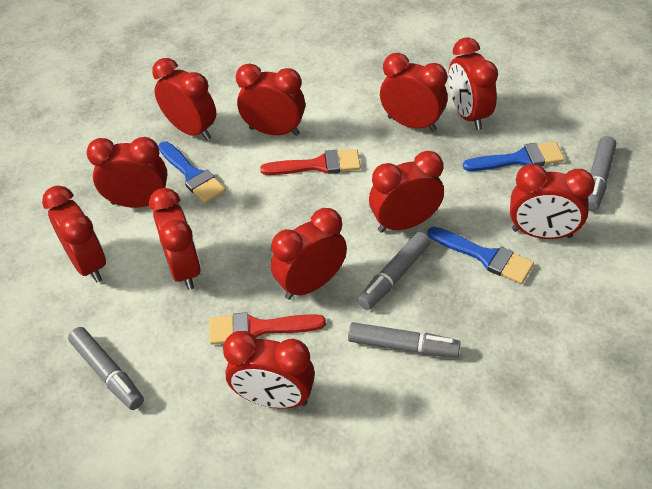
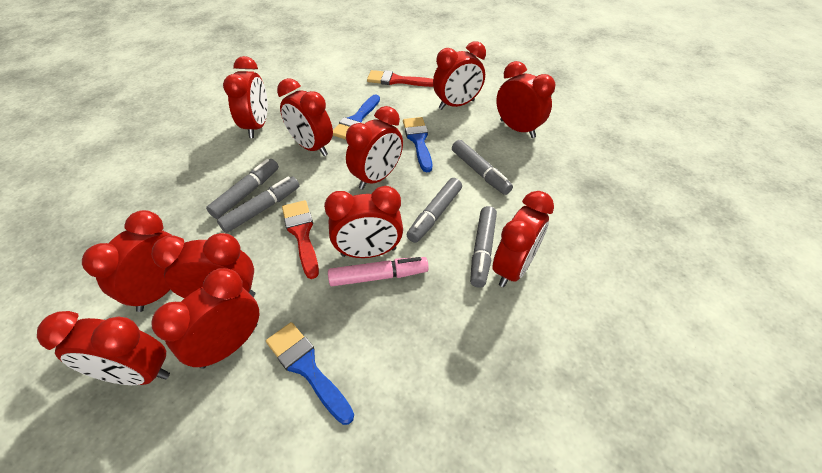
grey marker: 4 -> 5
pink marker: 0 -> 1

